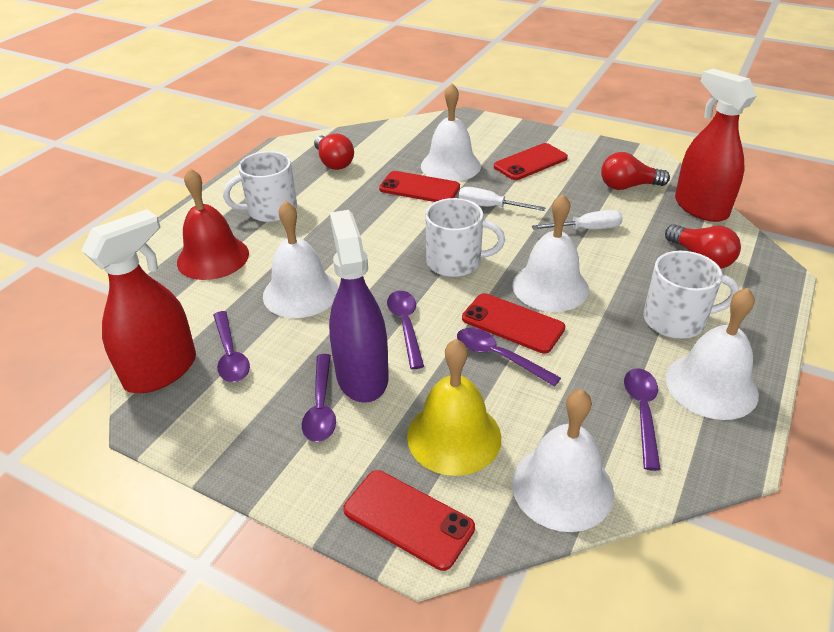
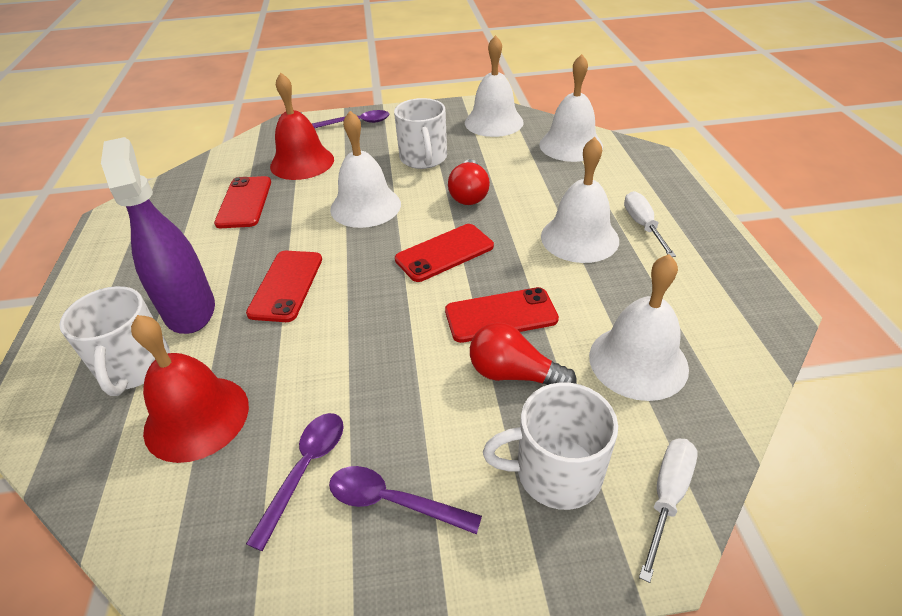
purple spoon: 5 -> 3
red bell: 1 -> 2
red light bulb: 3 -> 2
red spray bottle: 2 -> 0
yellow bell: 1 -> 0

